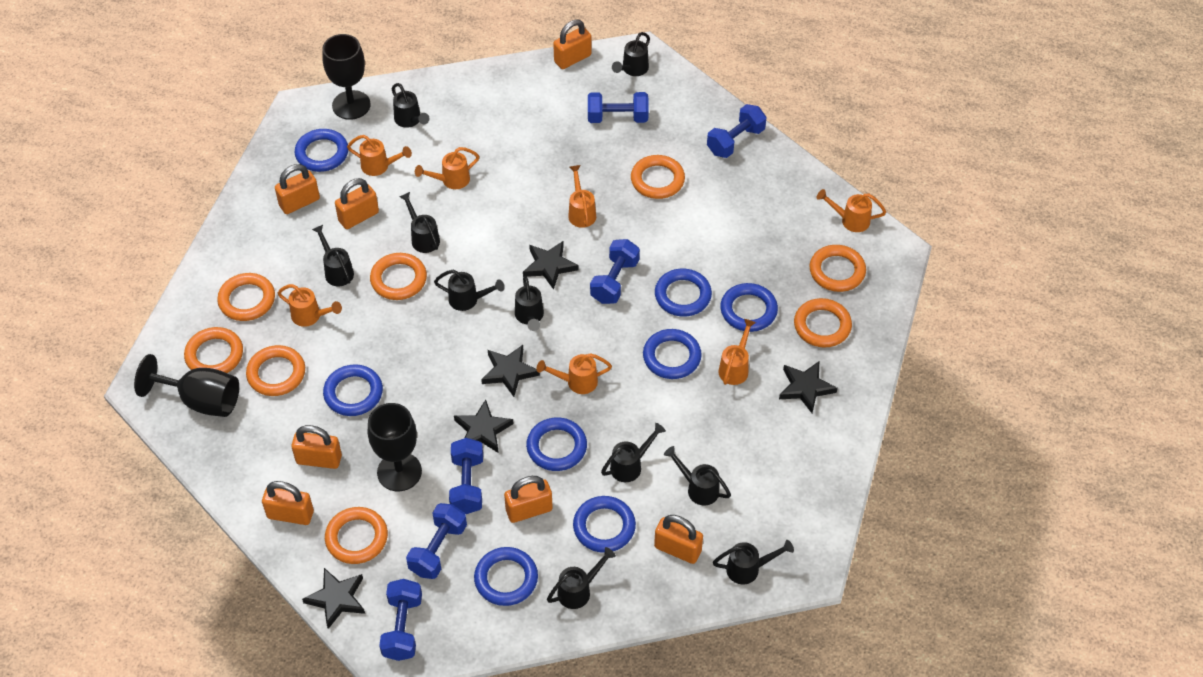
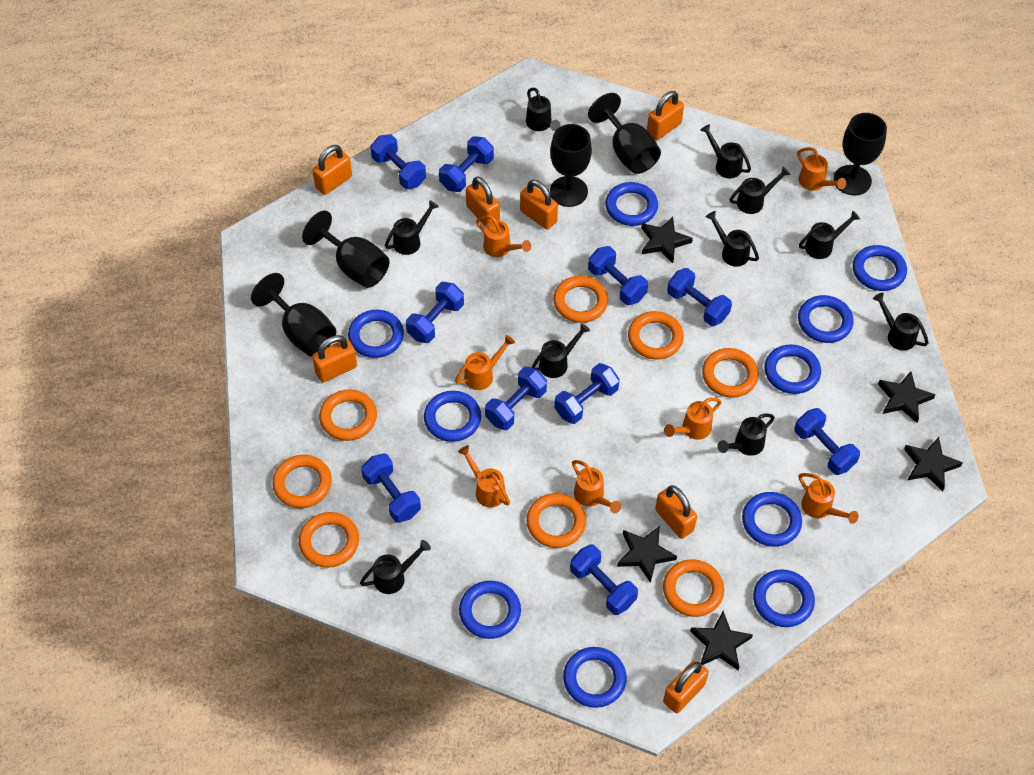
black goblet: 3 -> 5
blue dumbbell: 6 -> 10
blue ring: 8 -> 10

